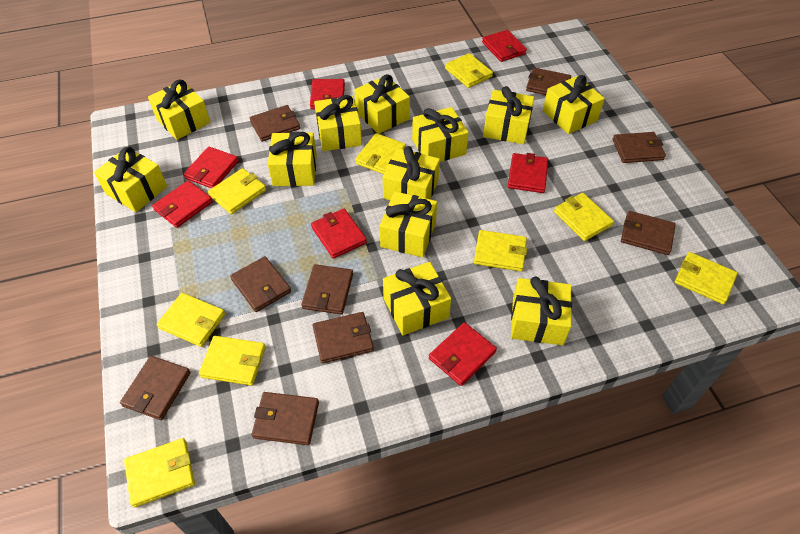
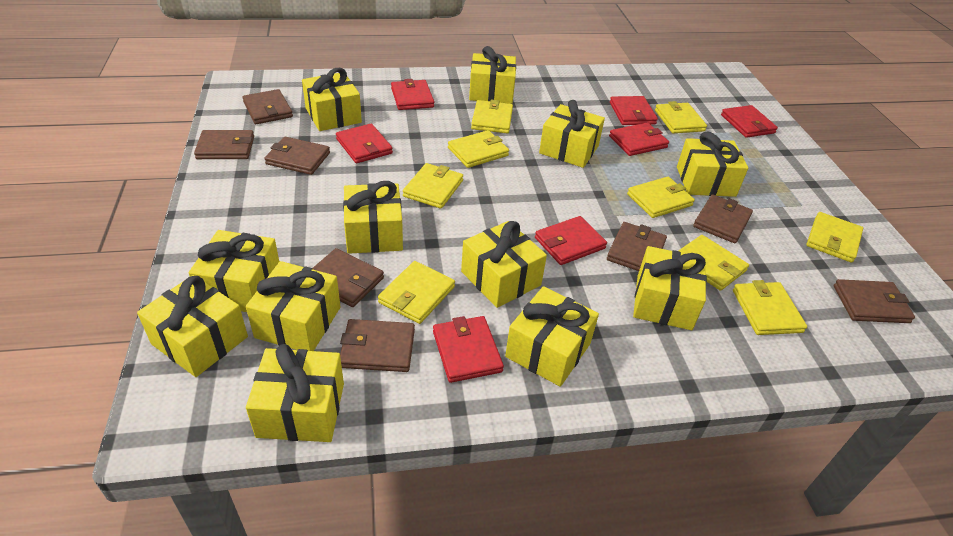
brown wallet: 9 -> 8

